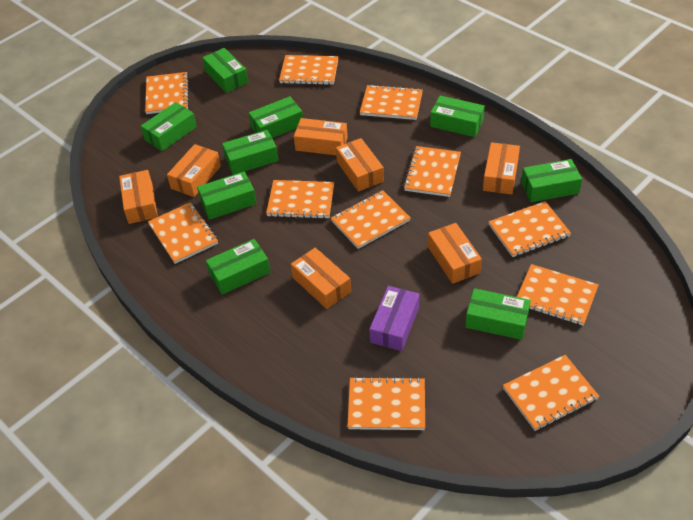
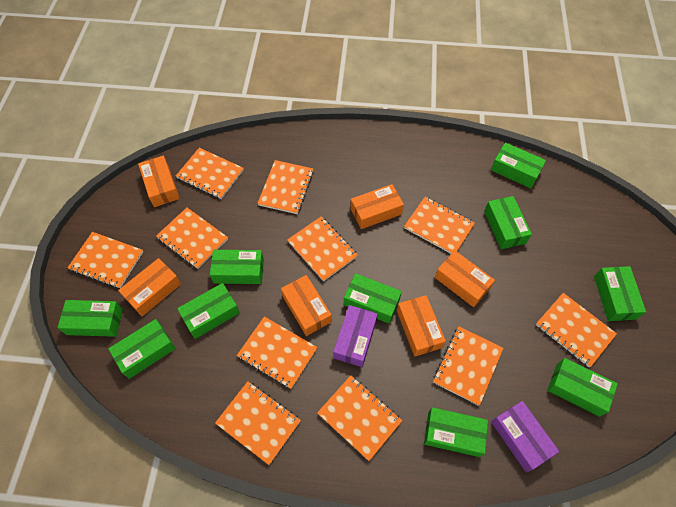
green box: 9 -> 10
orange box: 7 -> 6
purple box: 1 -> 2

